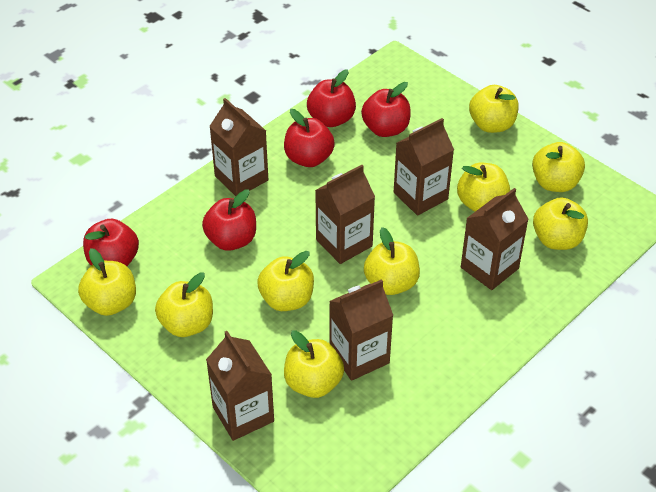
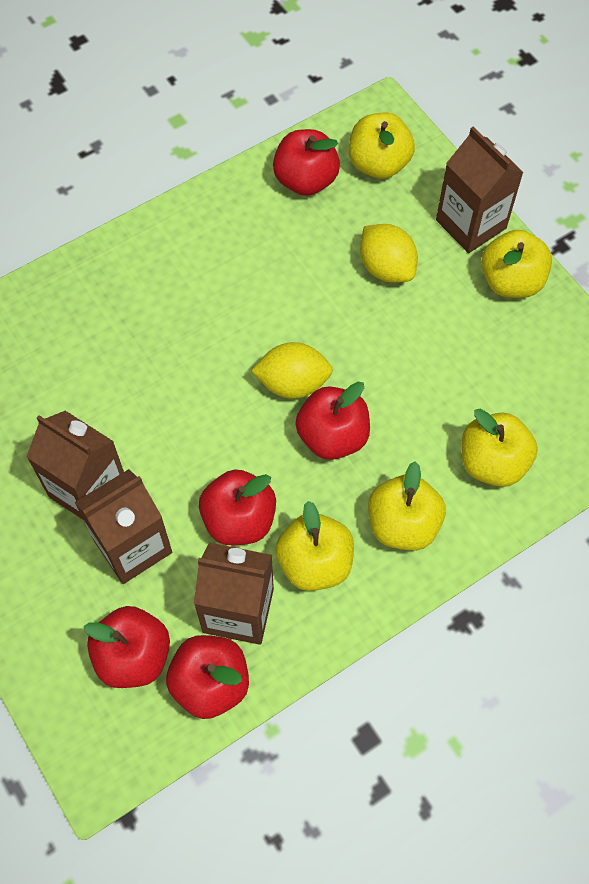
brown carton: 6 -> 4
yellow apple: 9 -> 5
yellow lemon: 0 -> 2

